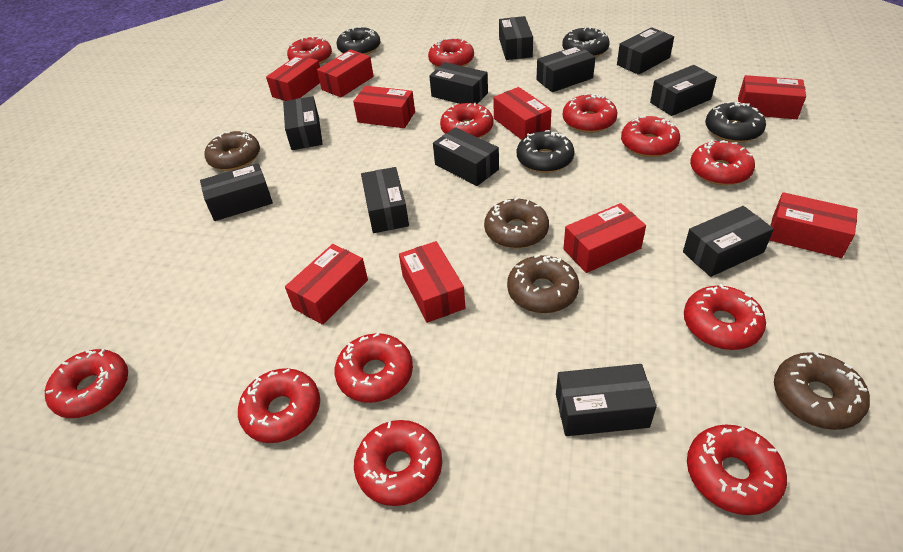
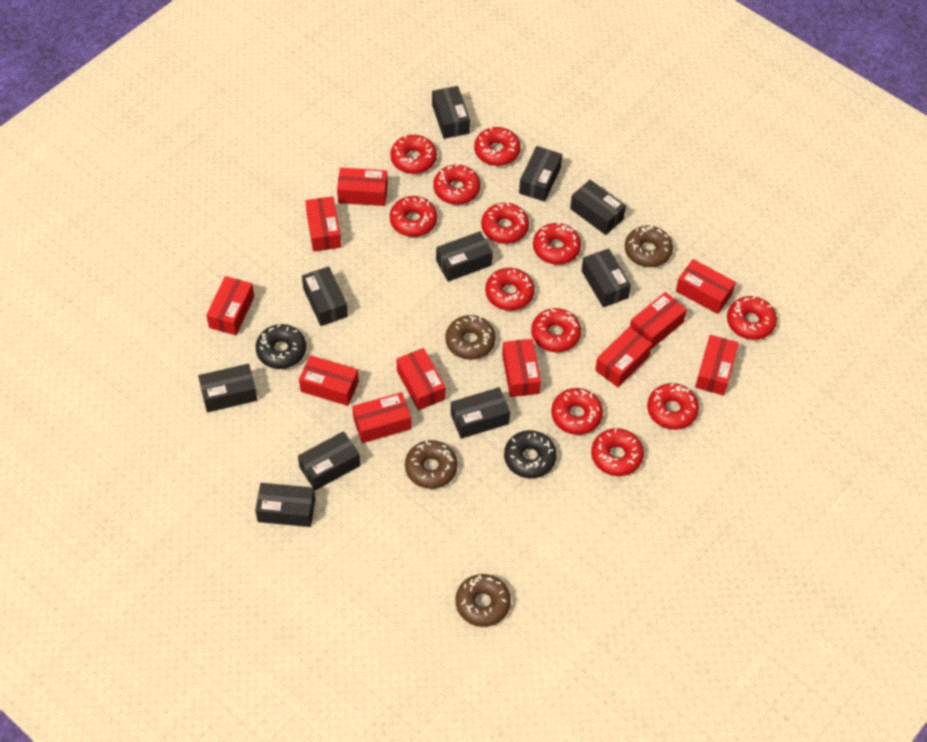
black box: 11 -> 10
black donut: 4 -> 2
red box: 9 -> 11

